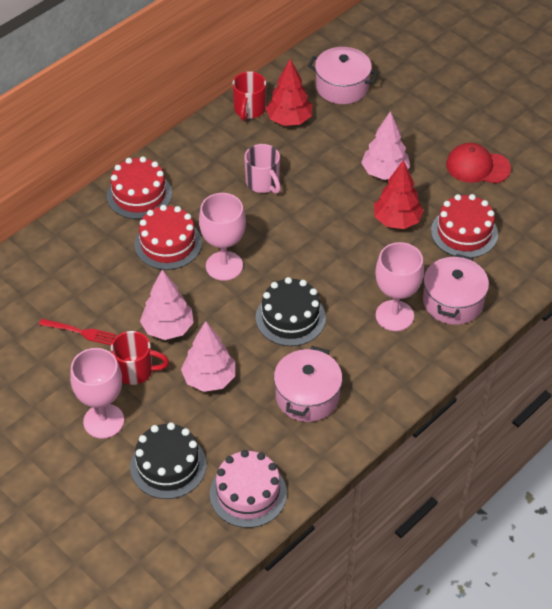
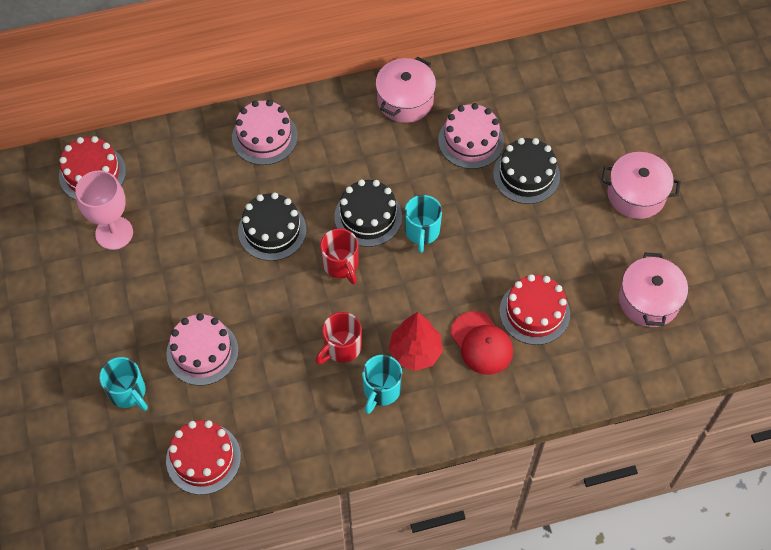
black cake: 2 -> 3
pink cake: 1 -> 3
pink goblet: 3 -> 1
pink mug: 1 -> 0
pink tree: 3 -> 0
red fork: 1 -> 0
red tree: 2 -> 1
turquoise mug: 0 -> 3

